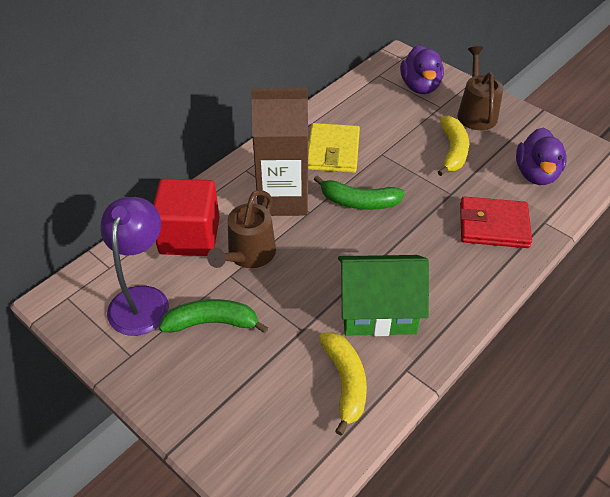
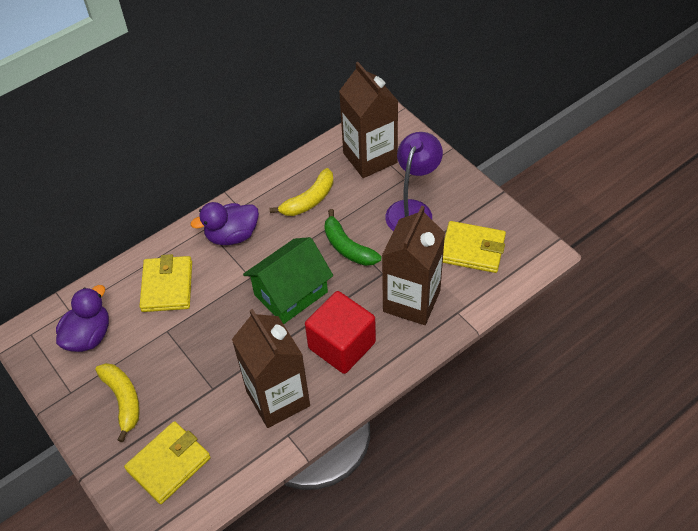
brown carton: 1 -> 3
brown watering can: 2 -> 0
green banana: 2 -> 1
red wallet: 1 -> 0
yellow wallet: 1 -> 3

